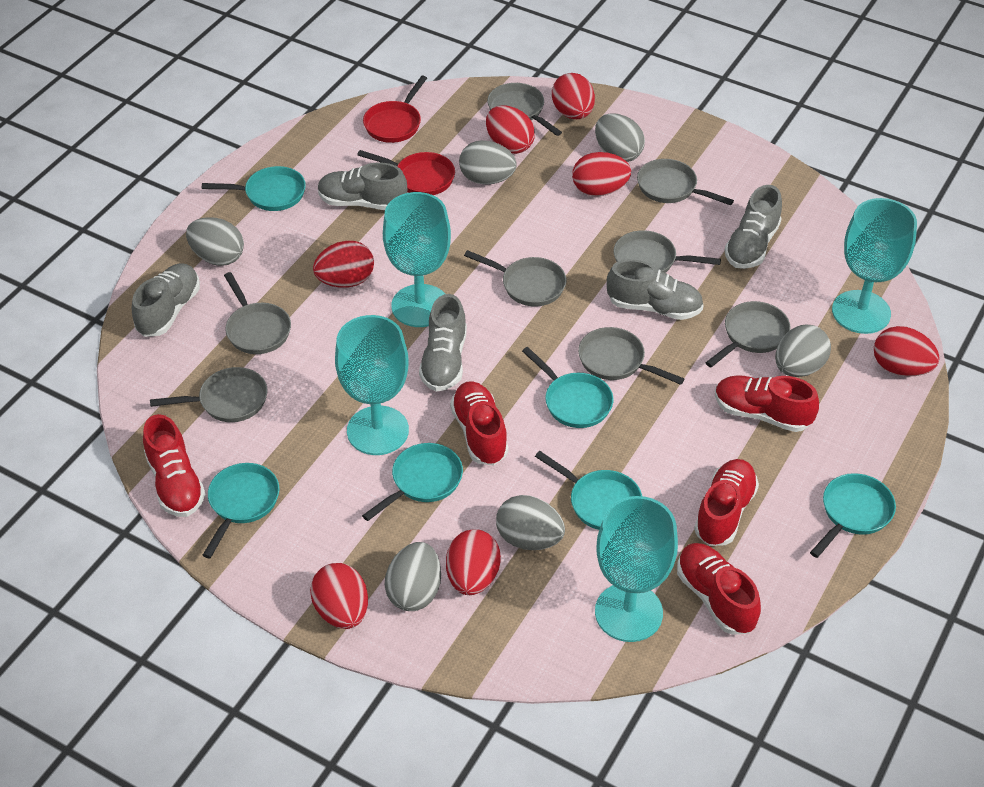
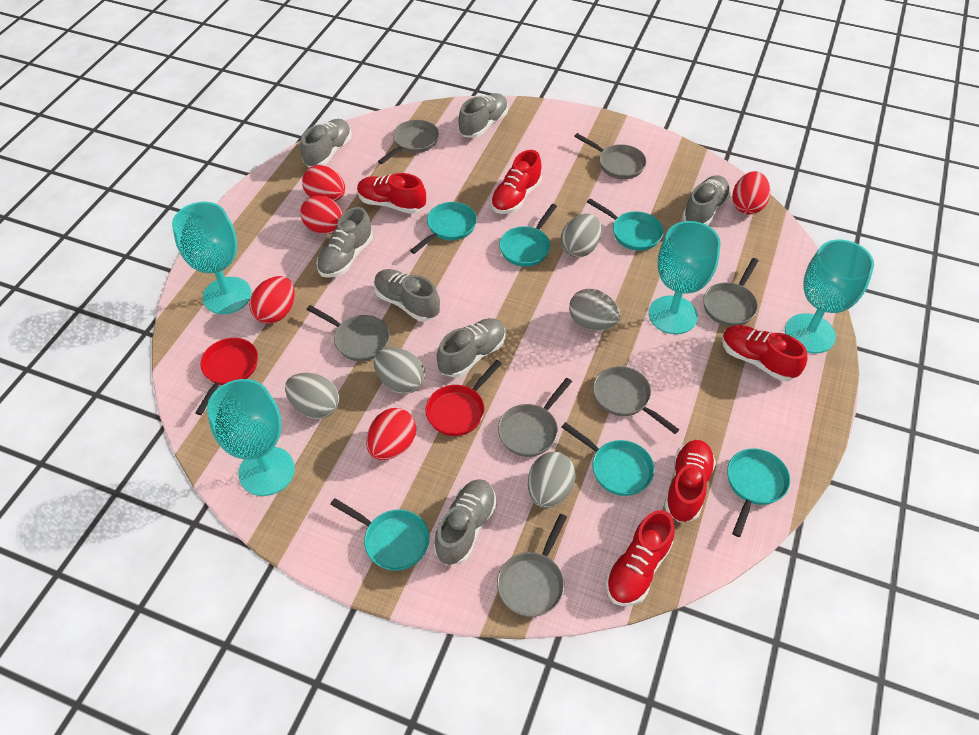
grey egg: 6 -> 5
grey pan: 8 -> 7
grey shoe: 5 -> 7
red egg: 7 -> 5

